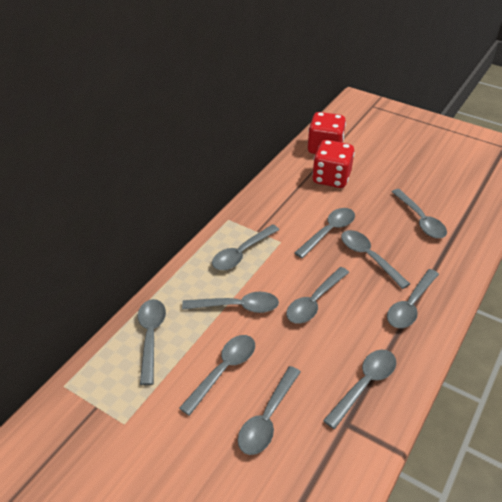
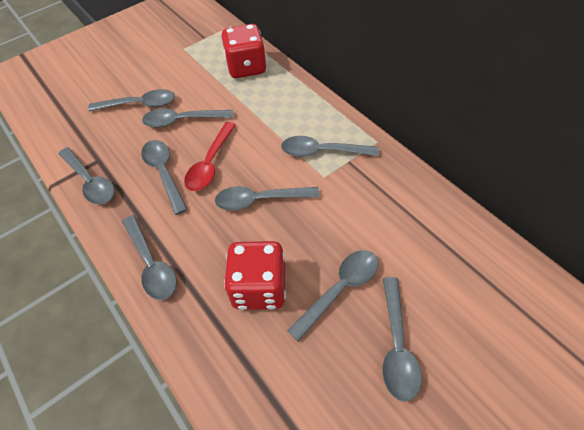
grey spoon: 11 -> 9
red spoon: 0 -> 1

